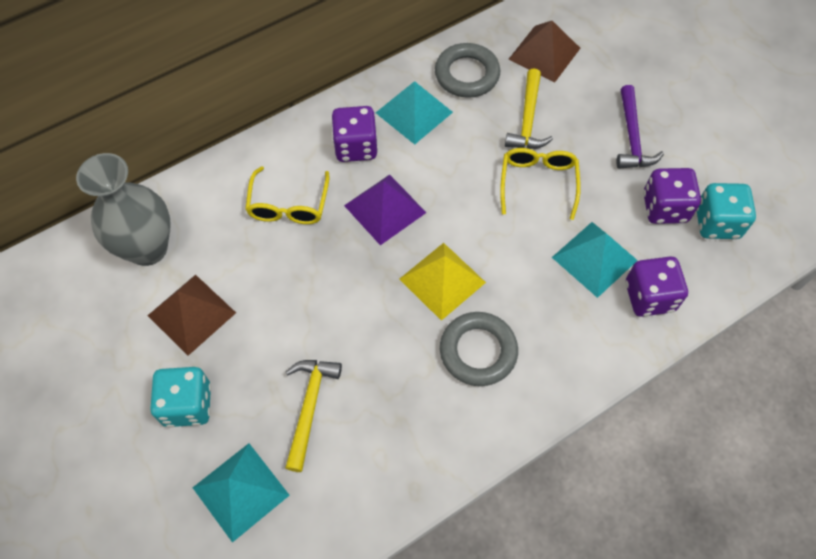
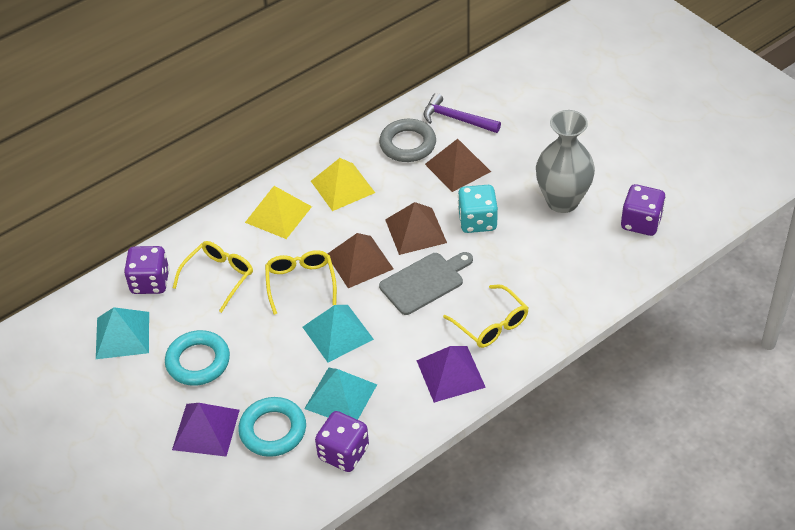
brown pyramid: 2 -> 3
grey cutting board: 0 -> 1
grey ring: 2 -> 1
purple pyramid: 1 -> 2
turquoise dice: 2 -> 1
turquoise ring: 0 -> 2
yellow glasses: 2 -> 3
yellow hammer: 2 -> 0
yellow pyramid: 1 -> 2

